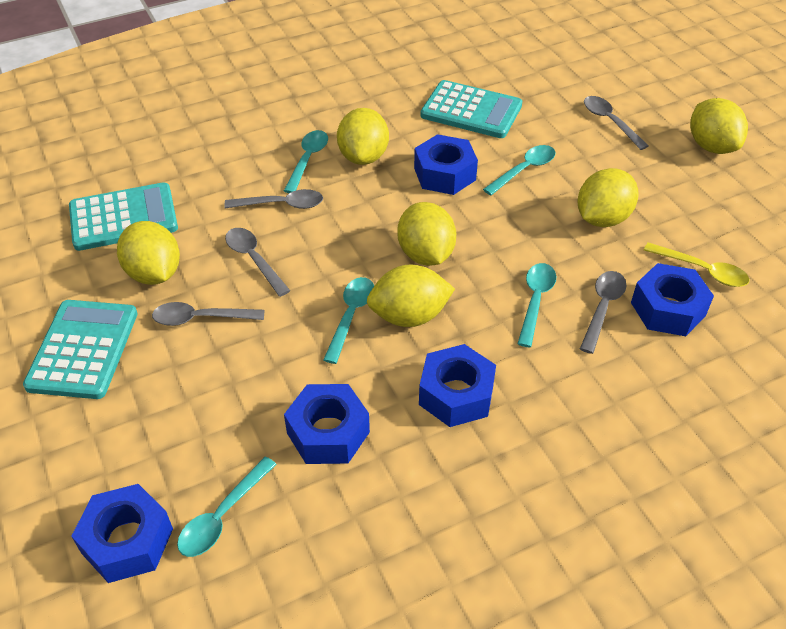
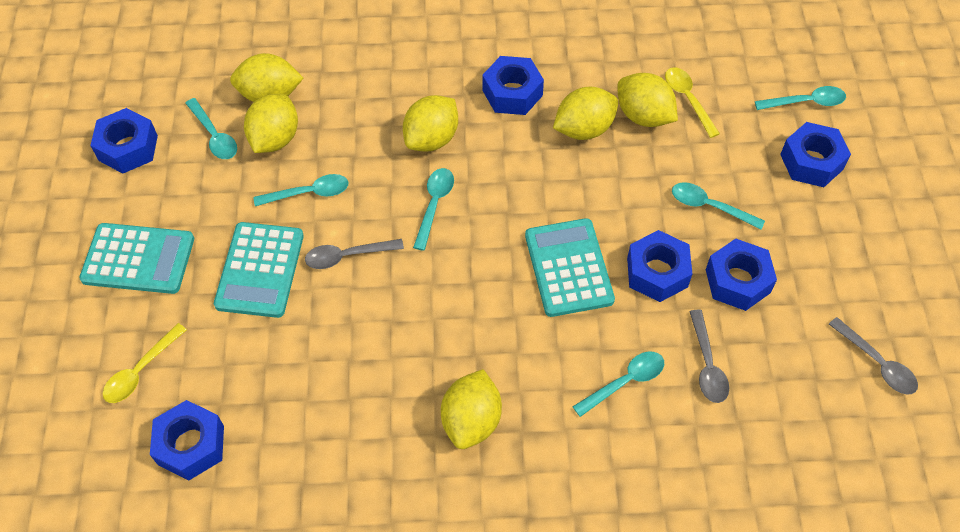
blue nut: 5 -> 6
grey spoon: 5 -> 3
turquoise spoon: 5 -> 6
yellow spoon: 1 -> 2

